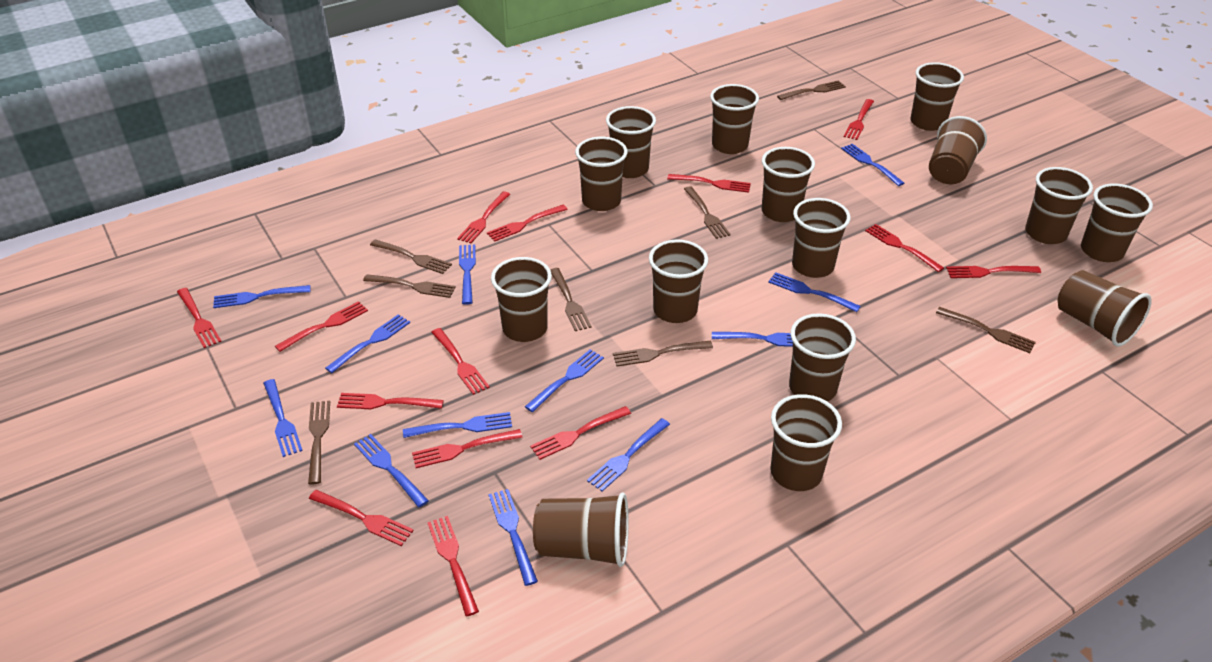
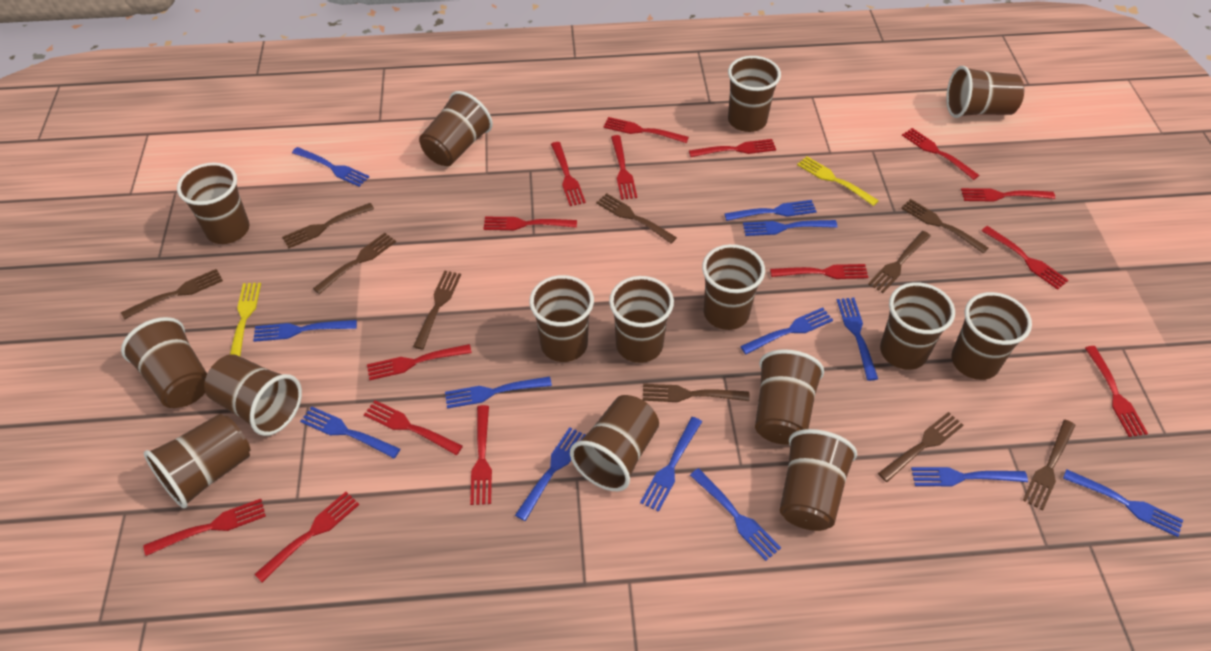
blue fork: 12 -> 13
brown fork: 8 -> 10
red fork: 14 -> 15
yellow fork: 0 -> 2

